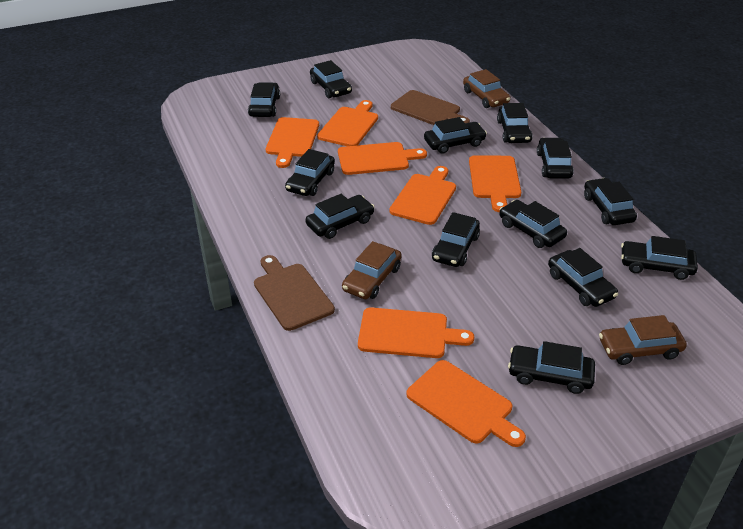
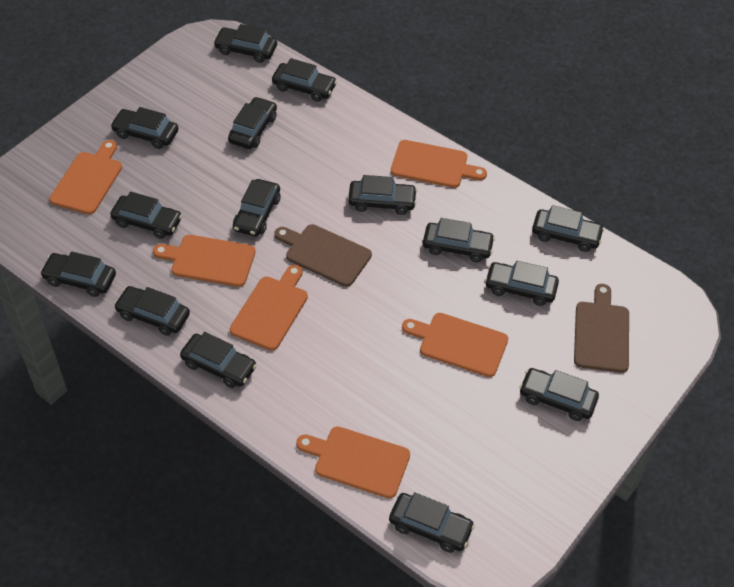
black car: 13 -> 15
brown car: 3 -> 0
orange cutting board: 7 -> 6

